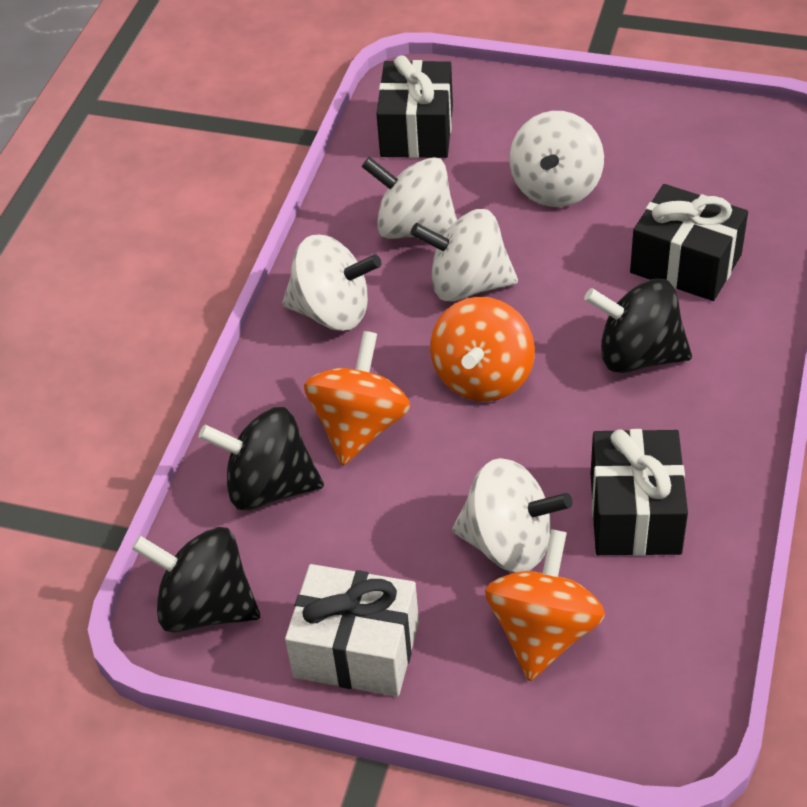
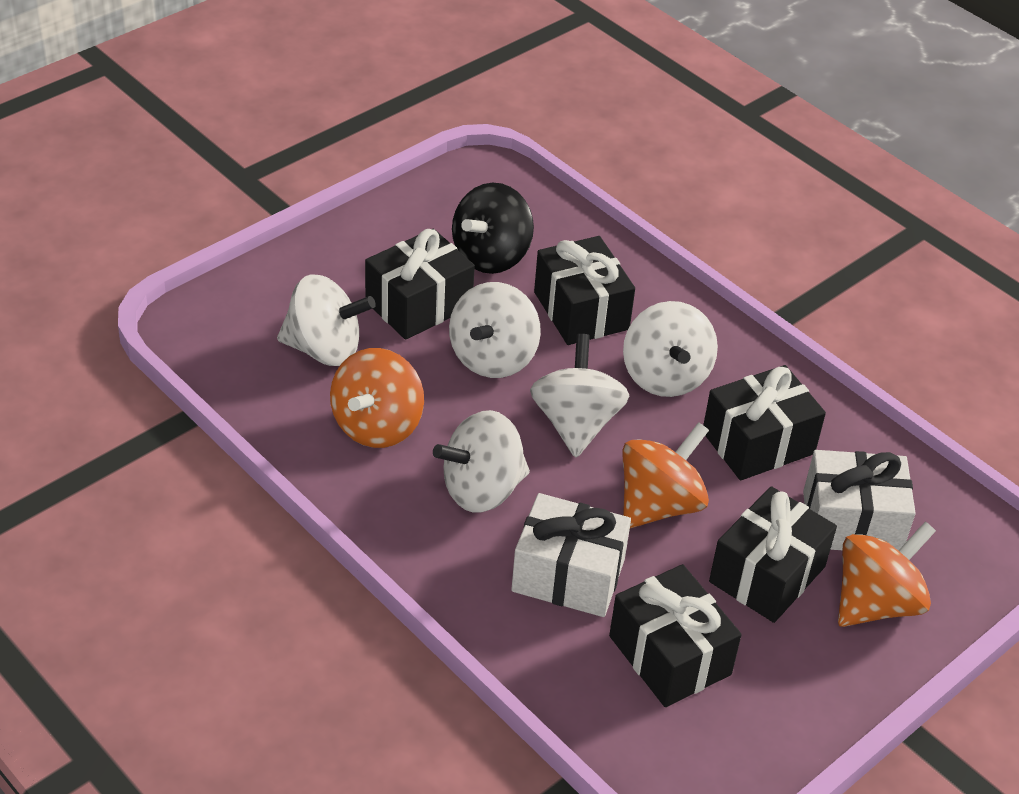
black gift: 3 -> 5
black spinning top: 3 -> 1
white gift: 1 -> 2

